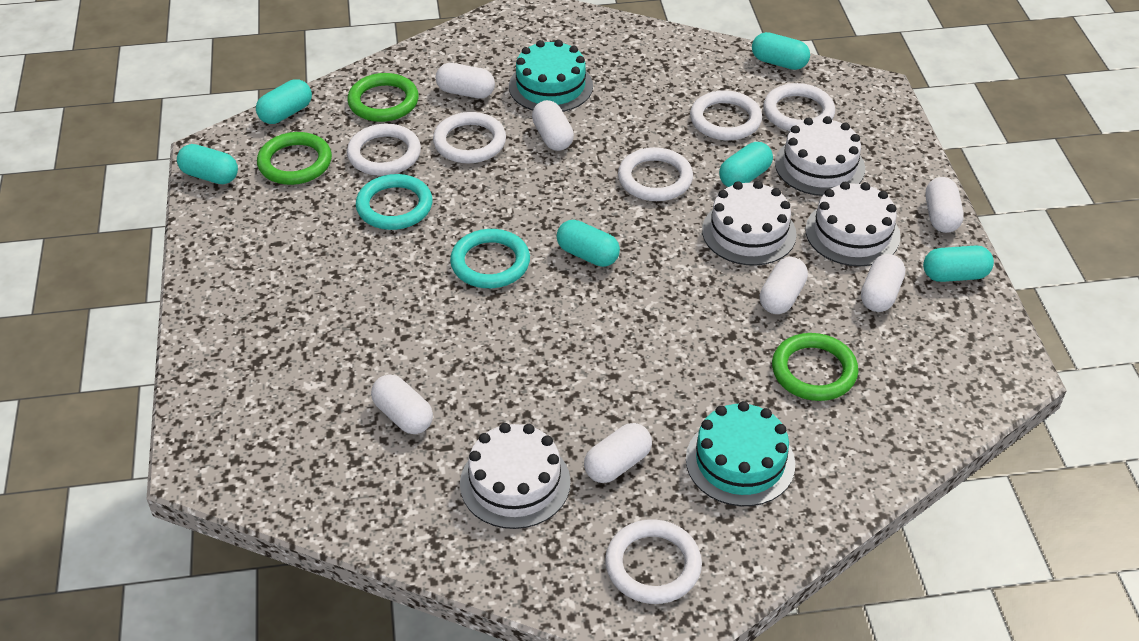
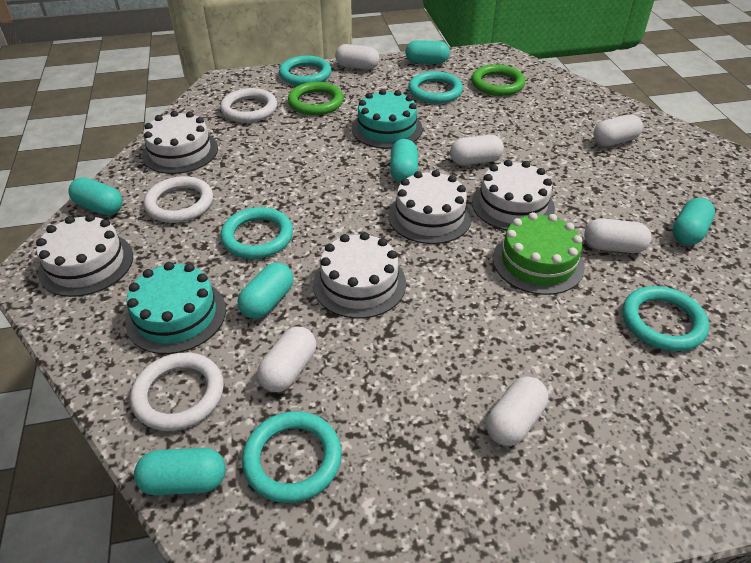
green cake: 0 -> 1
green ring: 3 -> 2
turquoise ring: 2 -> 5
white cake: 4 -> 5
white capsule: 7 -> 6
white ring: 6 -> 3

